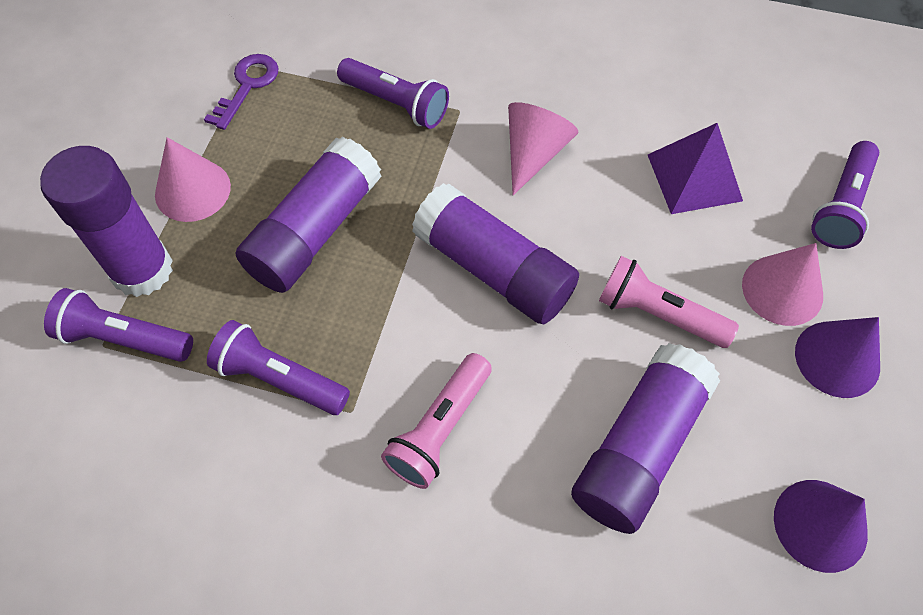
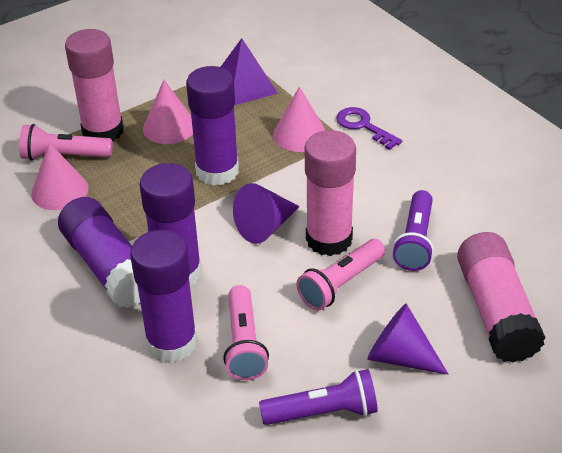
pink flashlight: 2 -> 3
pink glue stick: 0 -> 3
purple flashlight: 4 -> 2

